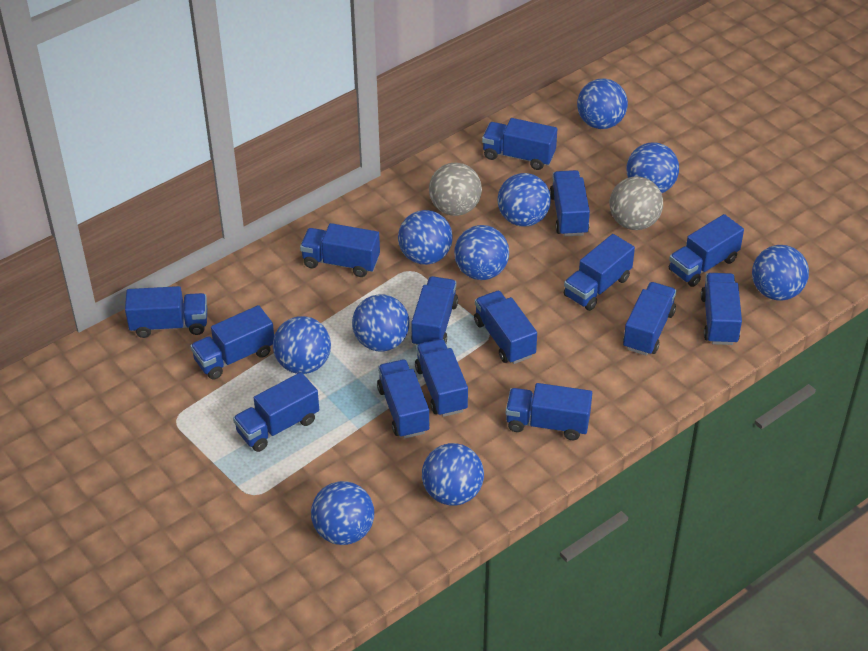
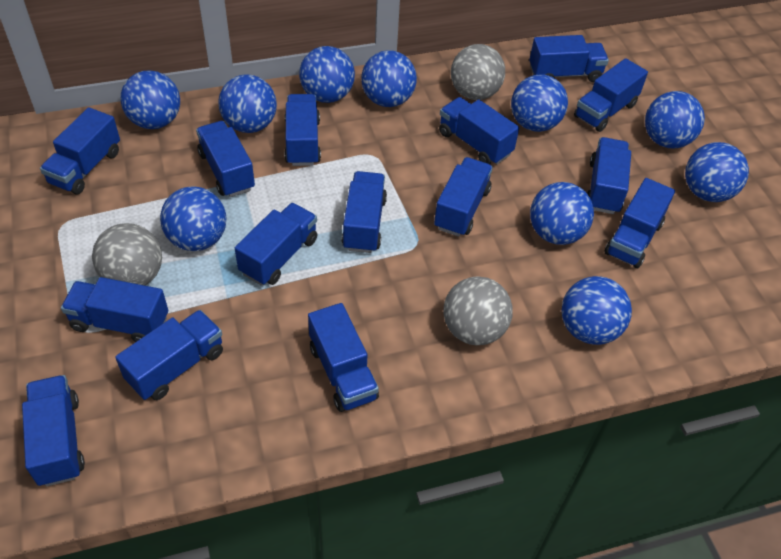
grey ball: 2 -> 3

